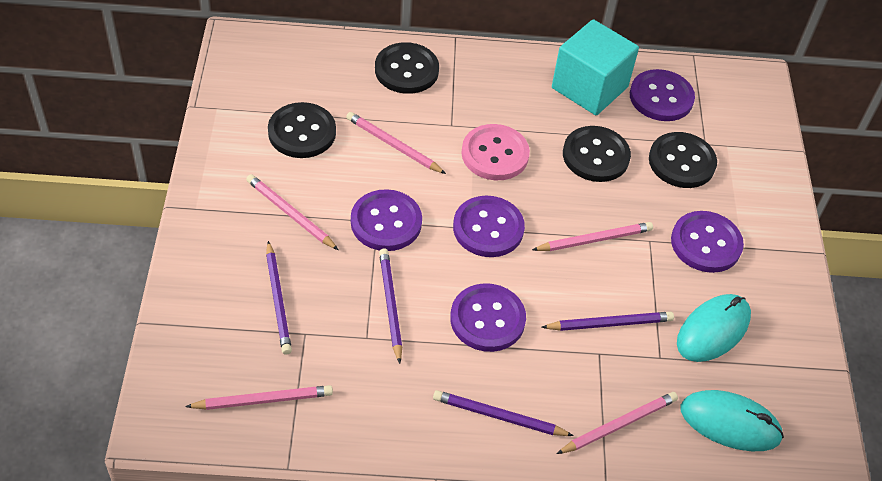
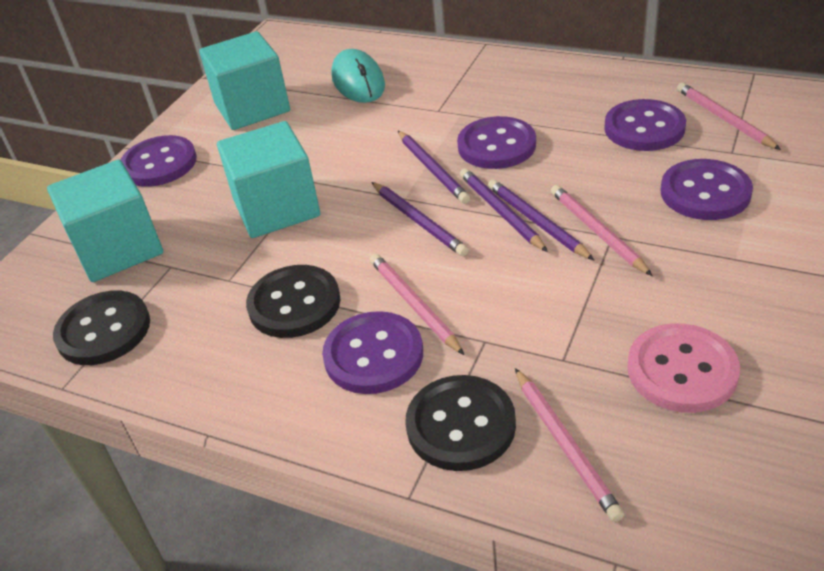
black button: 4 -> 3
pink pencil: 5 -> 4
turquoise cube: 1 -> 3
turquoise mouse: 2 -> 1

